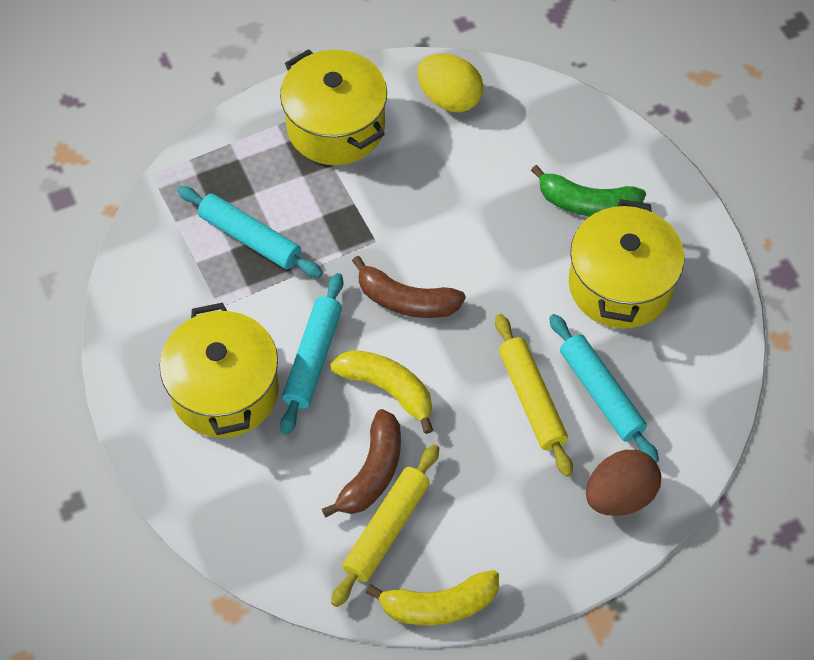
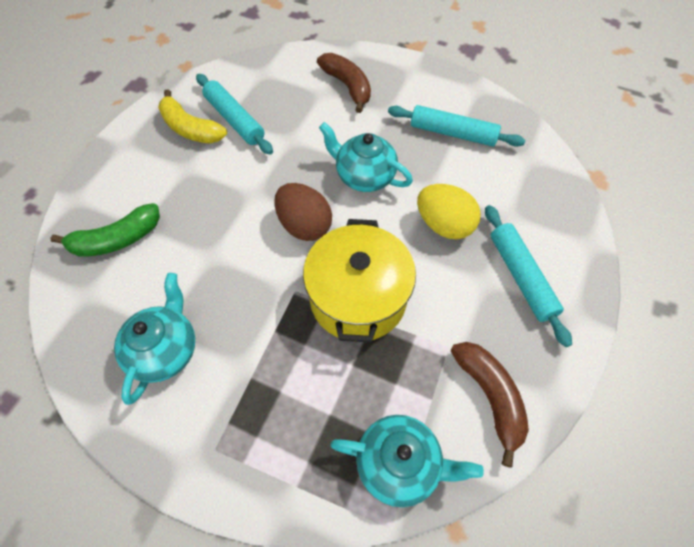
turquoise teapot: 0 -> 3
yellow banana: 2 -> 1
yellow pot: 3 -> 1
yellow rolling pin: 2 -> 0

